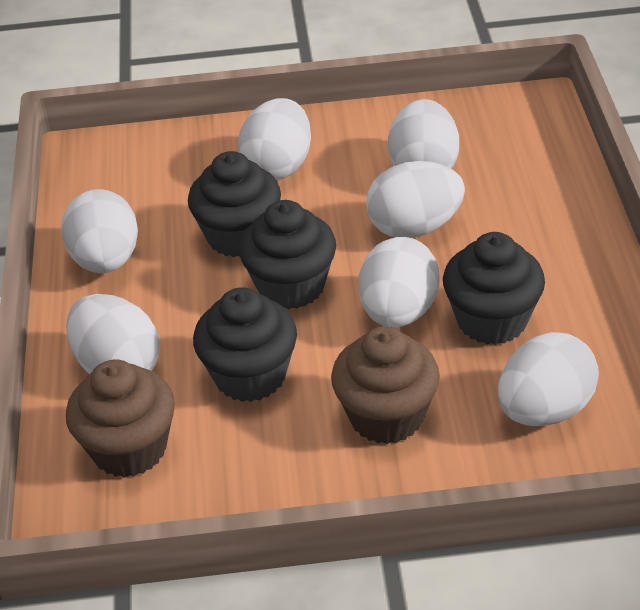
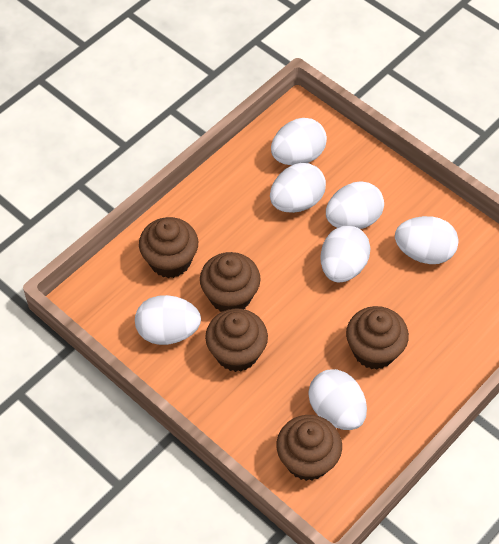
black cupcake: 4 -> 0
brown cupcake: 2 -> 5

